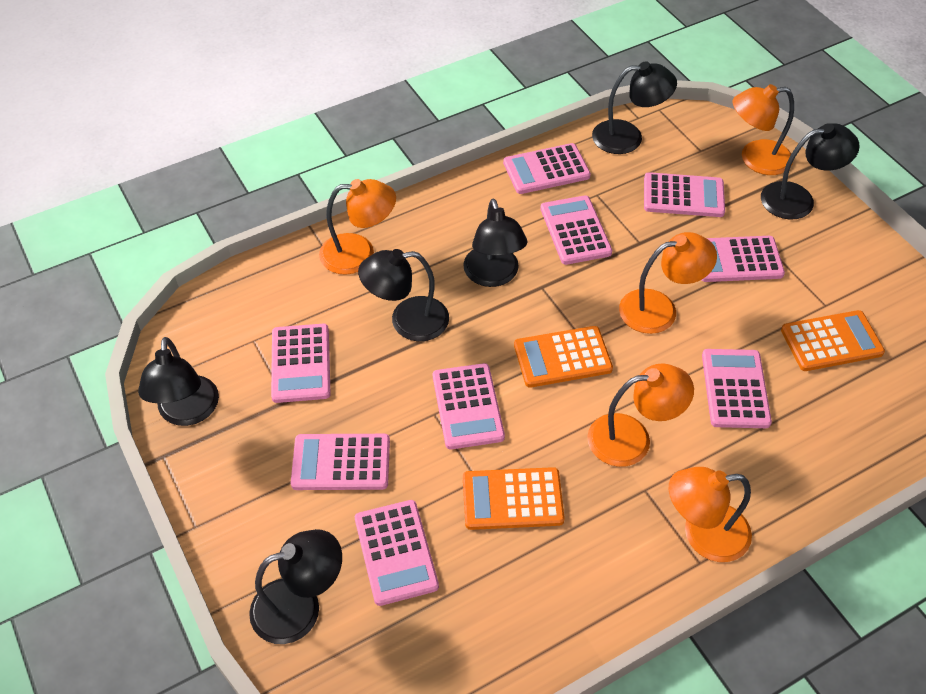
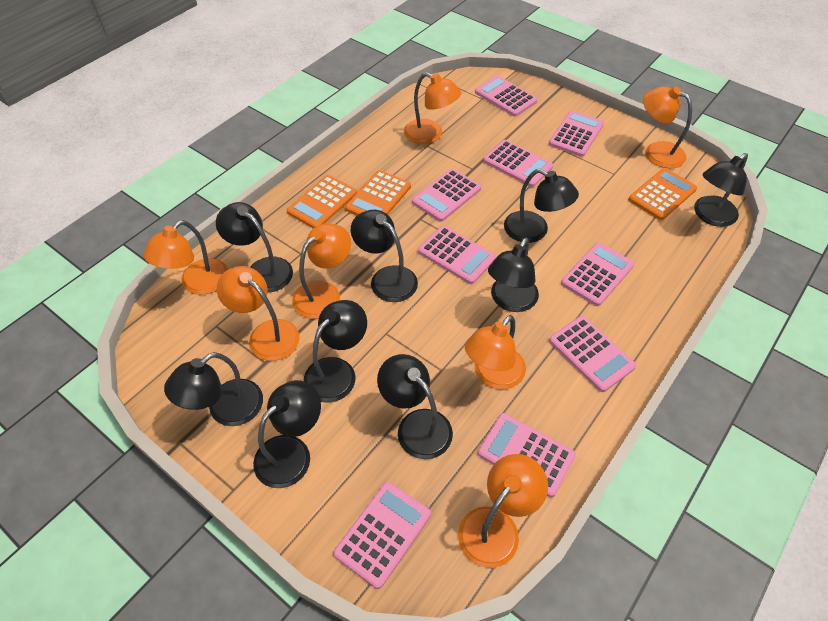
black lamp: 6 -> 9
orange lamp: 5 -> 7

